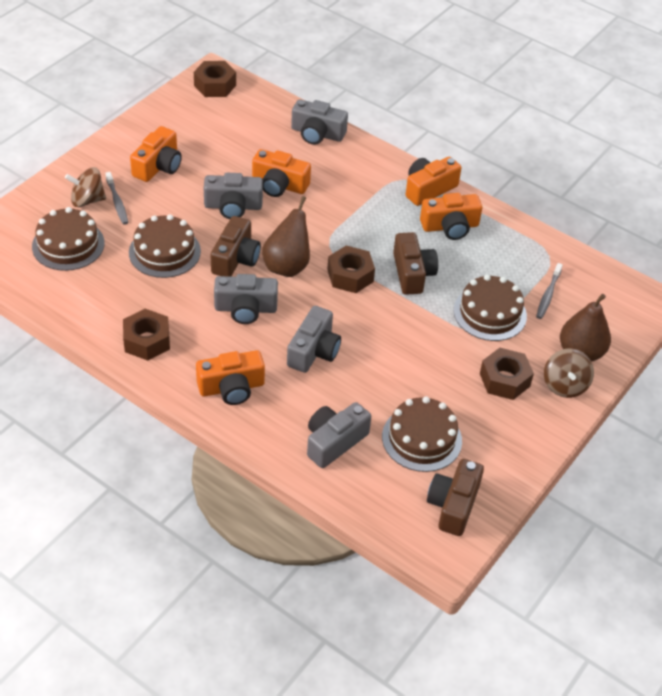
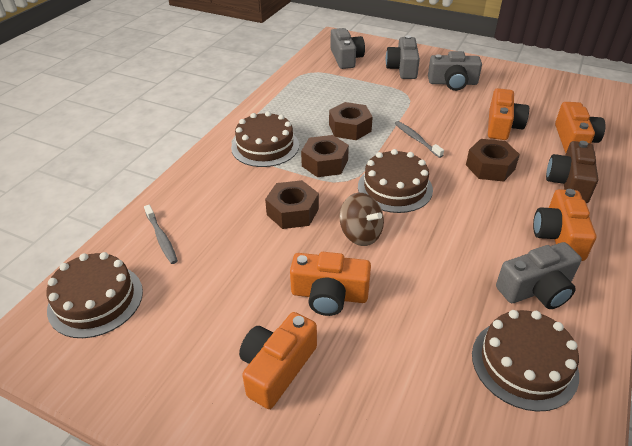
brown camera: 3 -> 1
brown pear: 2 -> 0
brown spinning top: 2 -> 1
grey camera: 5 -> 4

